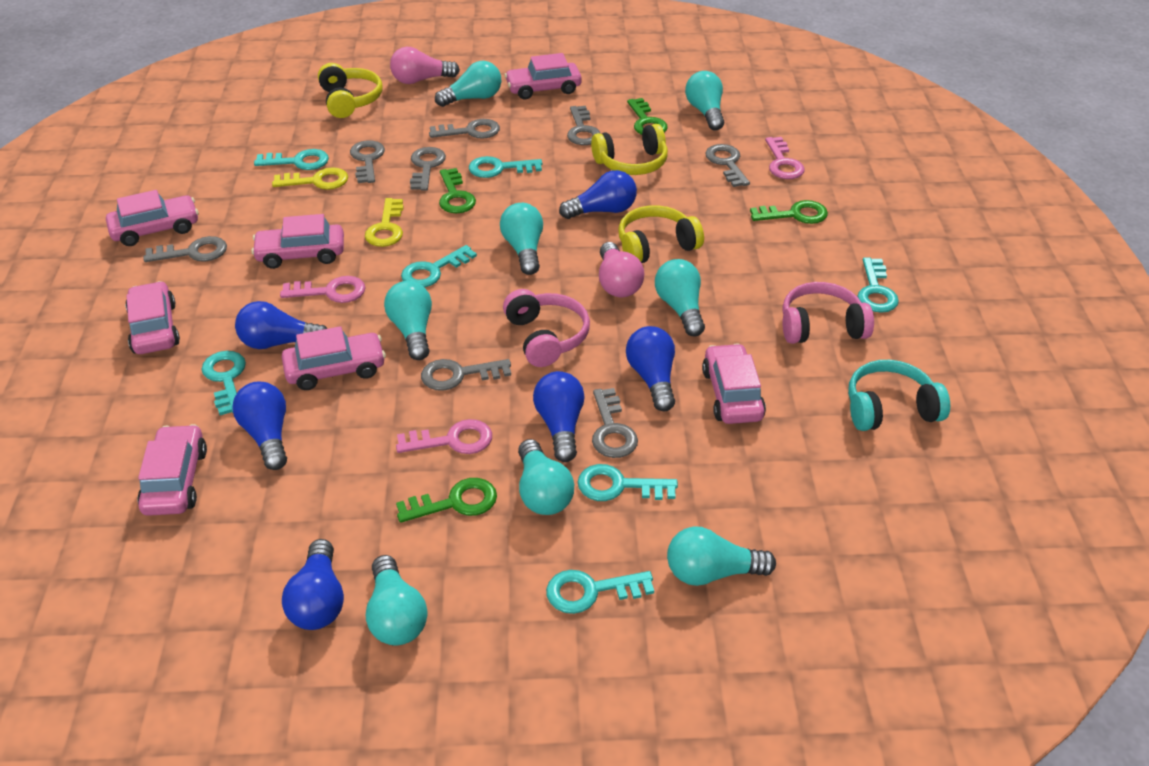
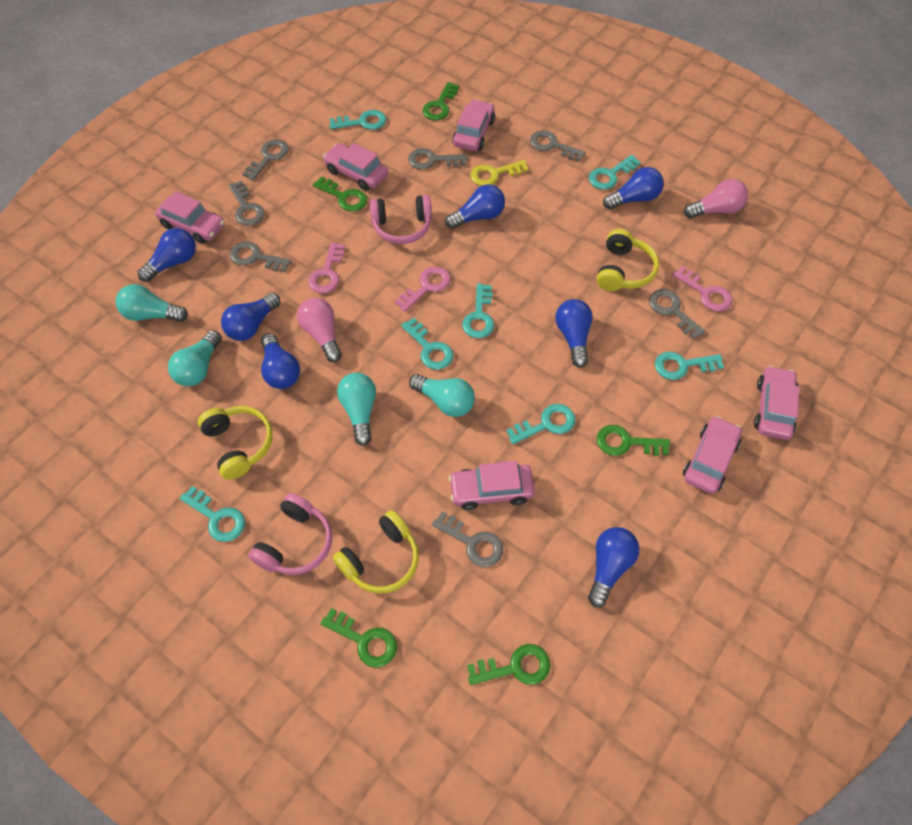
blue light bulb: 6 -> 7
green key: 4 -> 5
grey key: 8 -> 7
pink car: 7 -> 6
turquoise headphones: 1 -> 0
turquoise light bulb: 8 -> 4
yellow key: 2 -> 1

